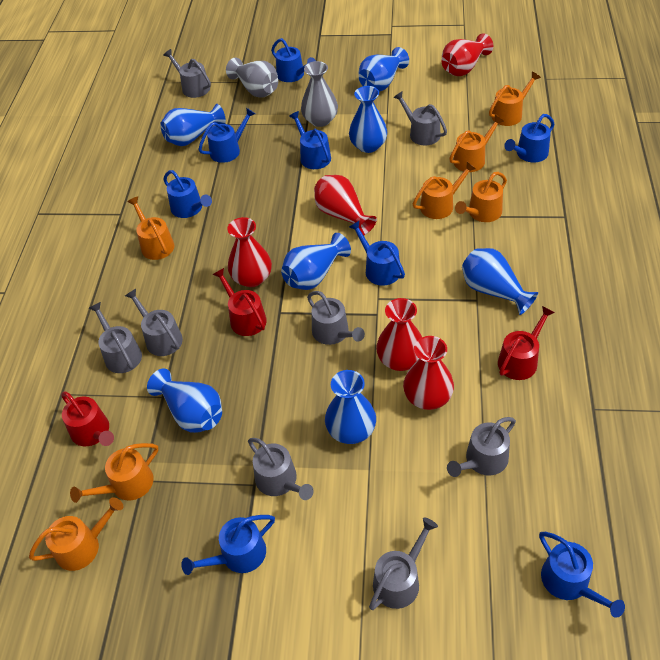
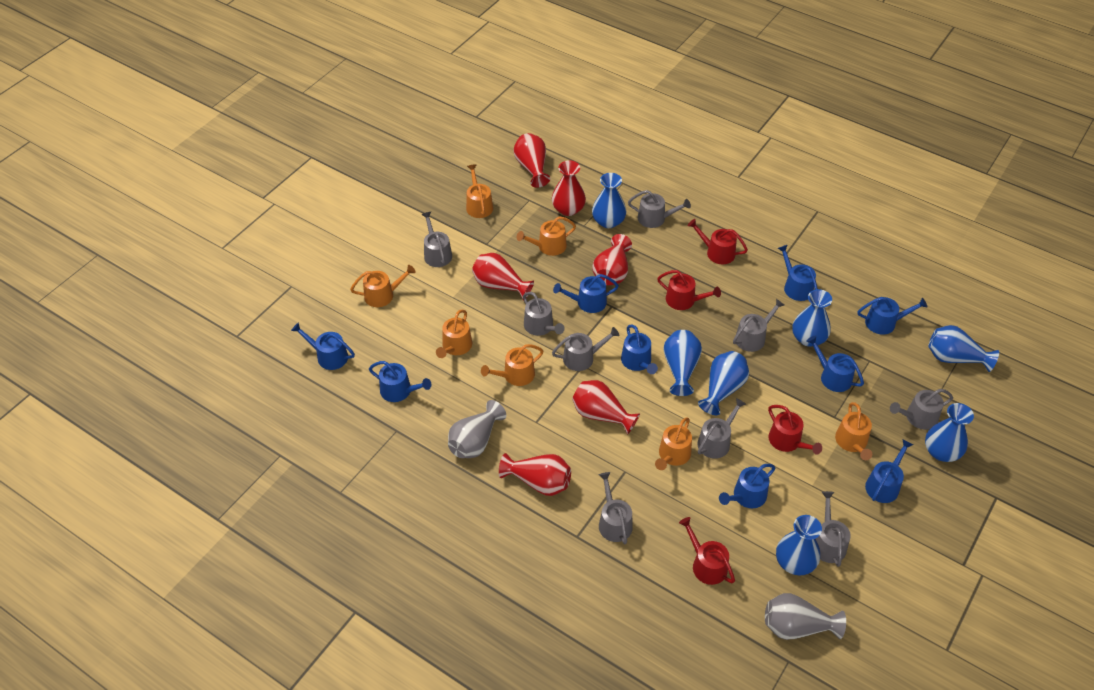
blue watering can: 8 -> 9
grey watering can: 8 -> 9
red vase: 5 -> 6
red watering can: 3 -> 4

